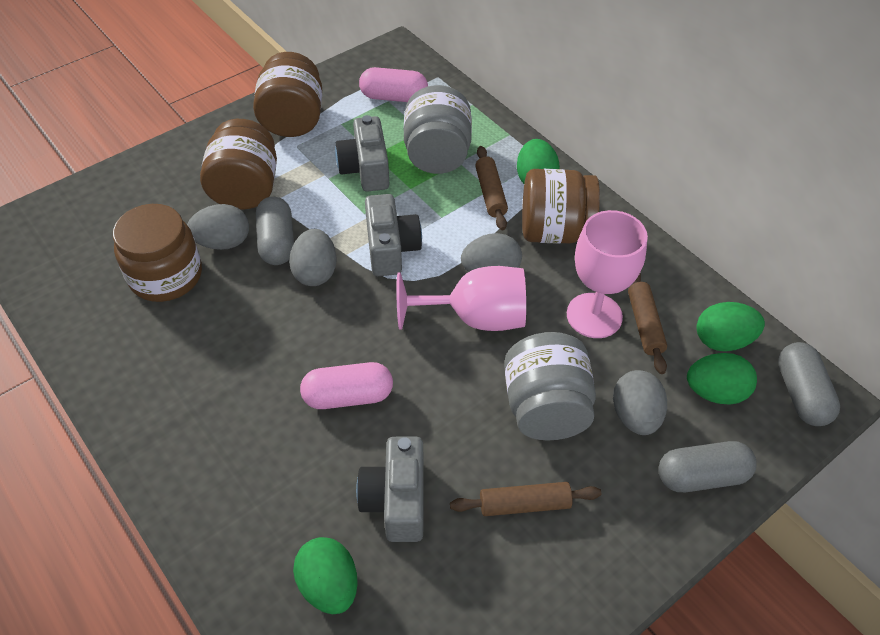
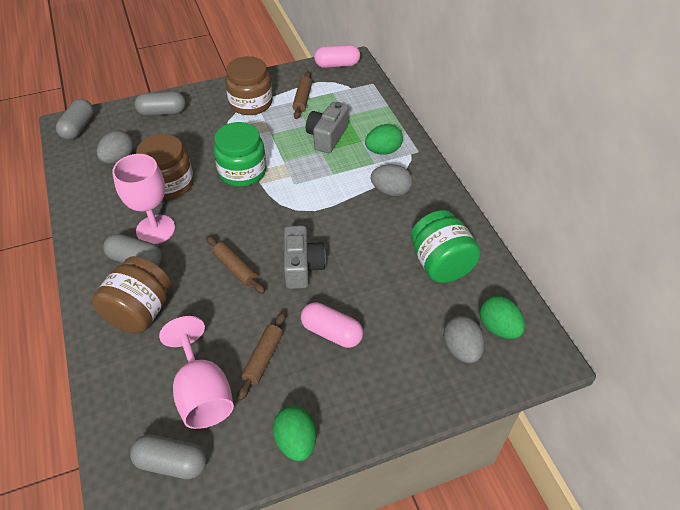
brown jar: 4 -> 3
green egg: 4 -> 3
green jar: 0 -> 2
grey camera: 3 -> 2
grey capsule: 3 -> 4
grey egg: 4 -> 3
grey jar: 2 -> 0

